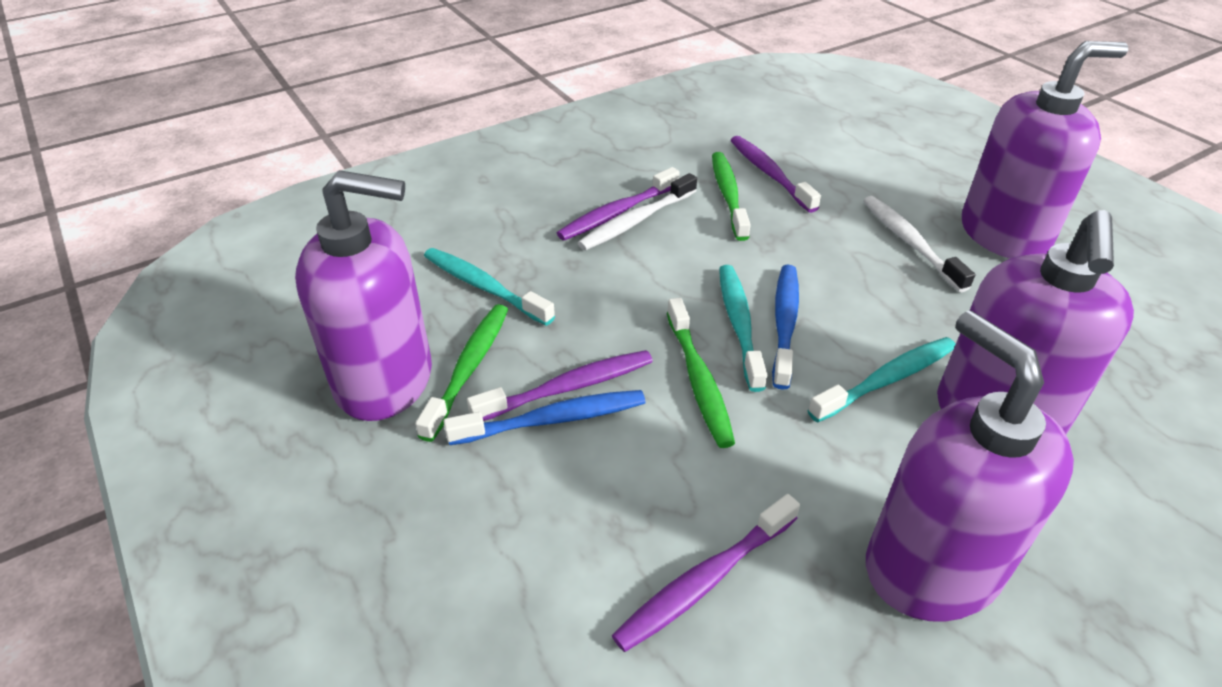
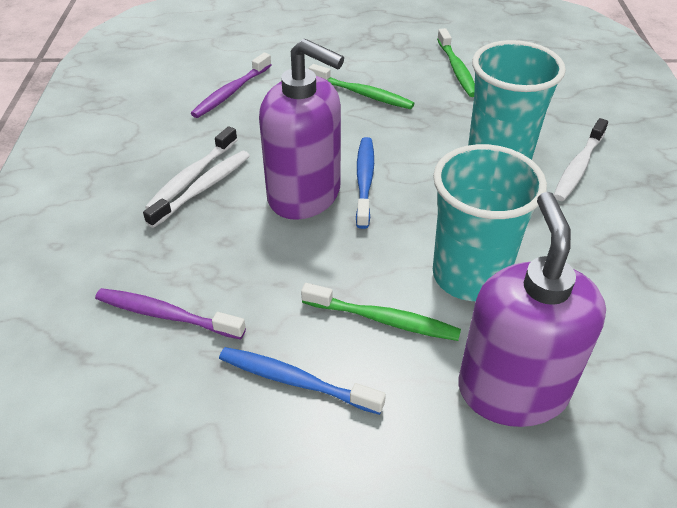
purple soap dispenser: 4 -> 2
purple toothbrush: 4 -> 2
turquoise cup: 0 -> 2
turquoise toothbrush: 3 -> 0
white toothbrush: 2 -> 3

